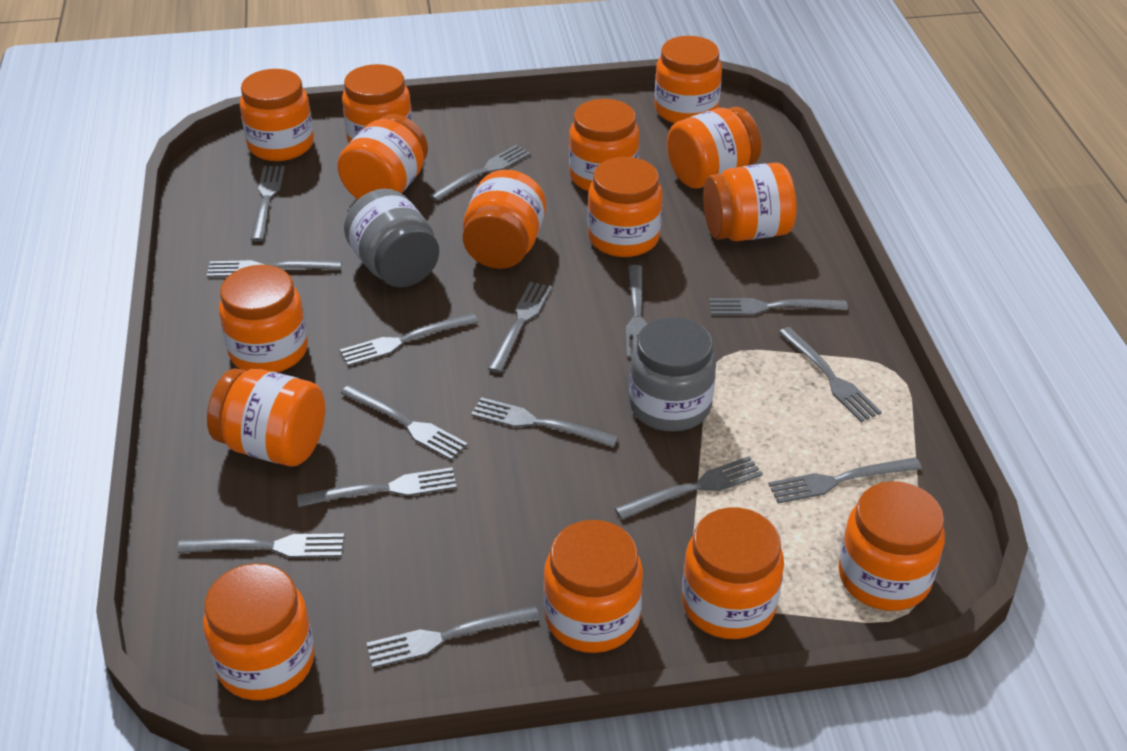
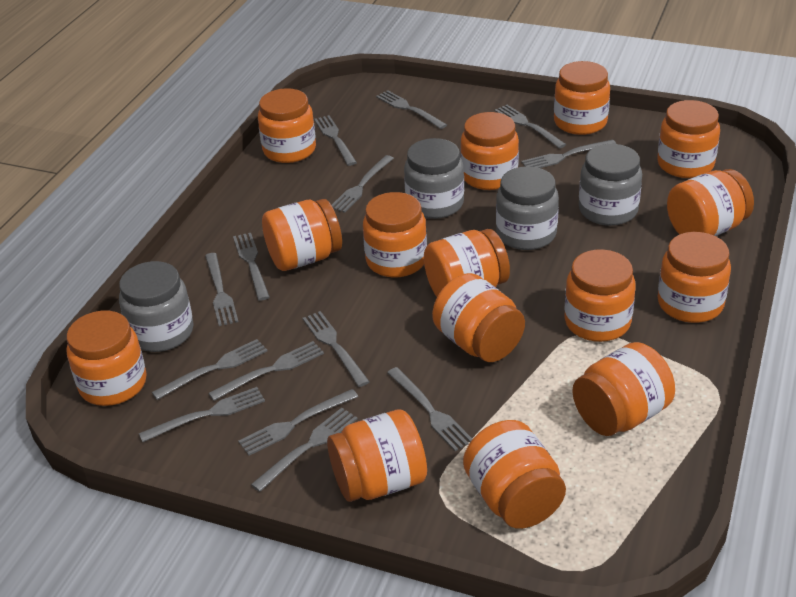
grey fork: 15 -> 14
grey jar: 2 -> 4

